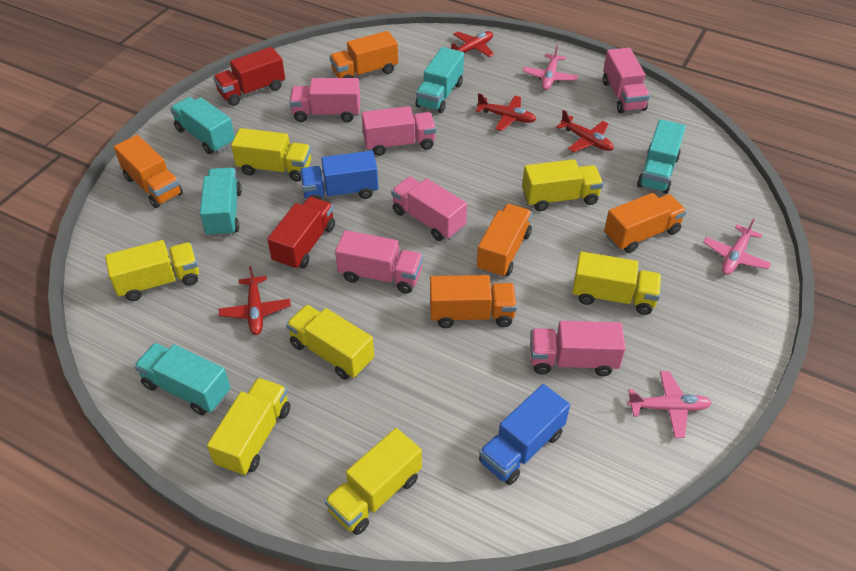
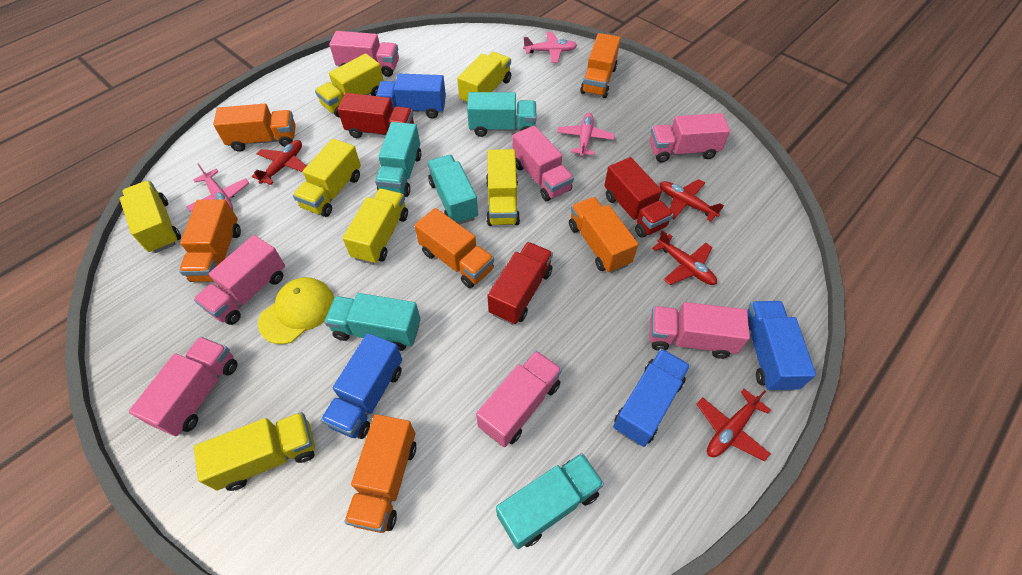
blue truck: 2 -> 4
orange truck: 5 -> 6
pink truck: 6 -> 7
red truck: 2 -> 3
yellow cap: 0 -> 1

